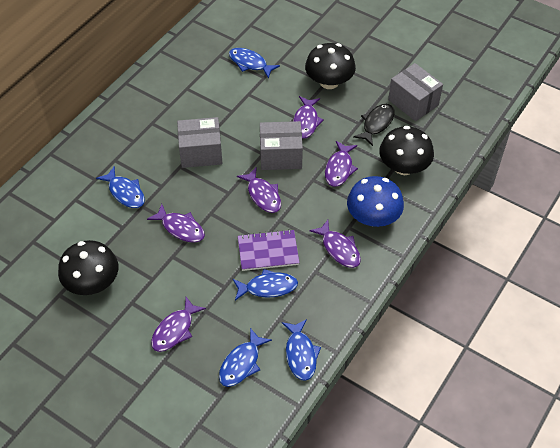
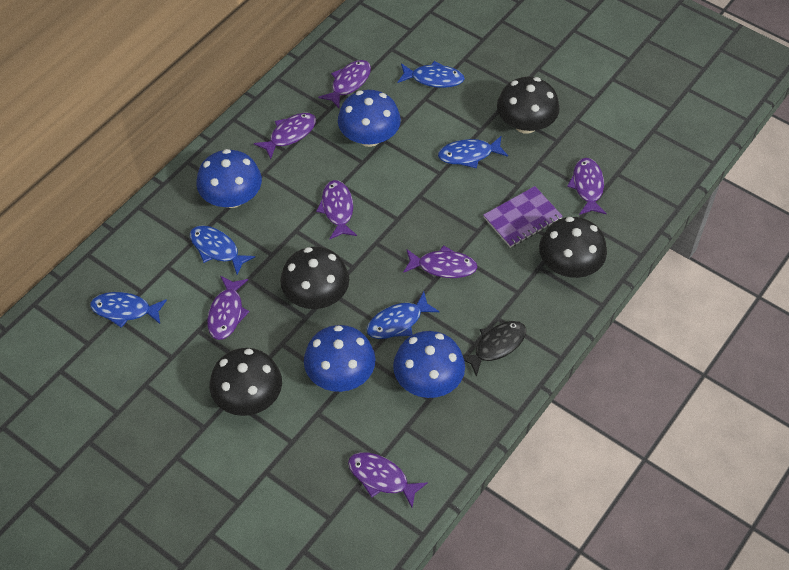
black mushroom: 3 -> 4
blue mushroom: 1 -> 4
grey box: 3 -> 0
purple fish: 6 -> 7

